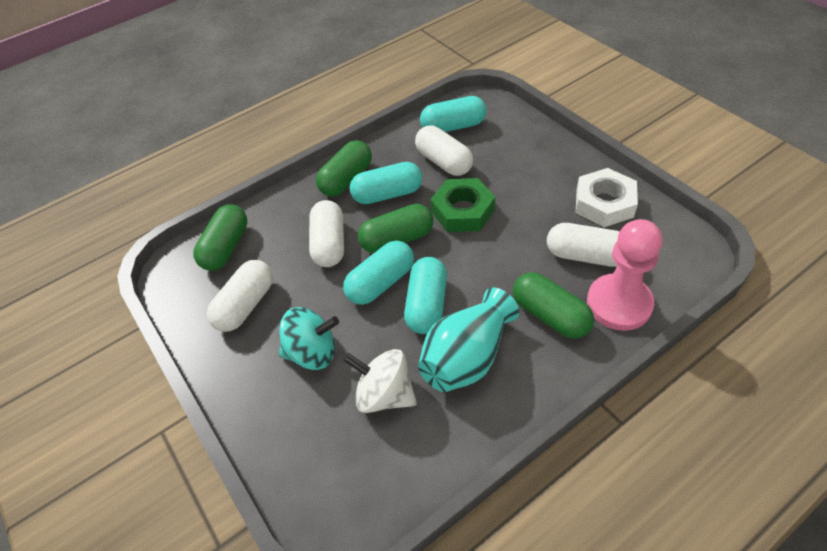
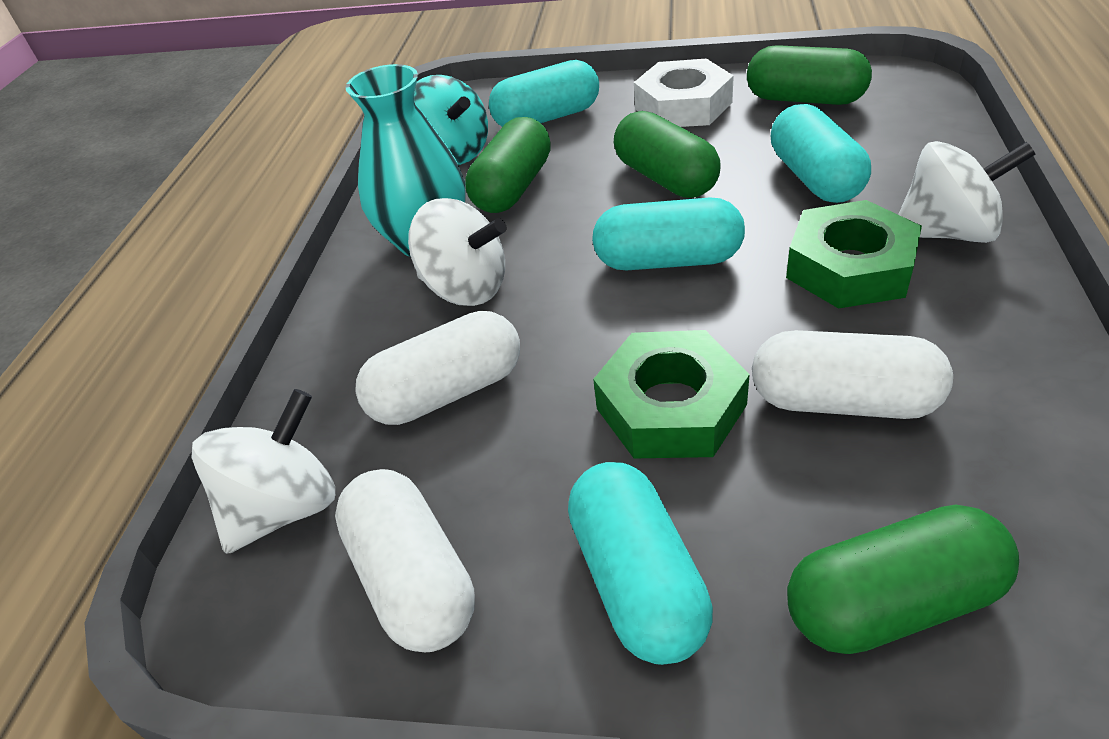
green nut: 1 -> 2
pink pawn: 1 -> 0
white capsule: 4 -> 3
white spinning top: 1 -> 3

